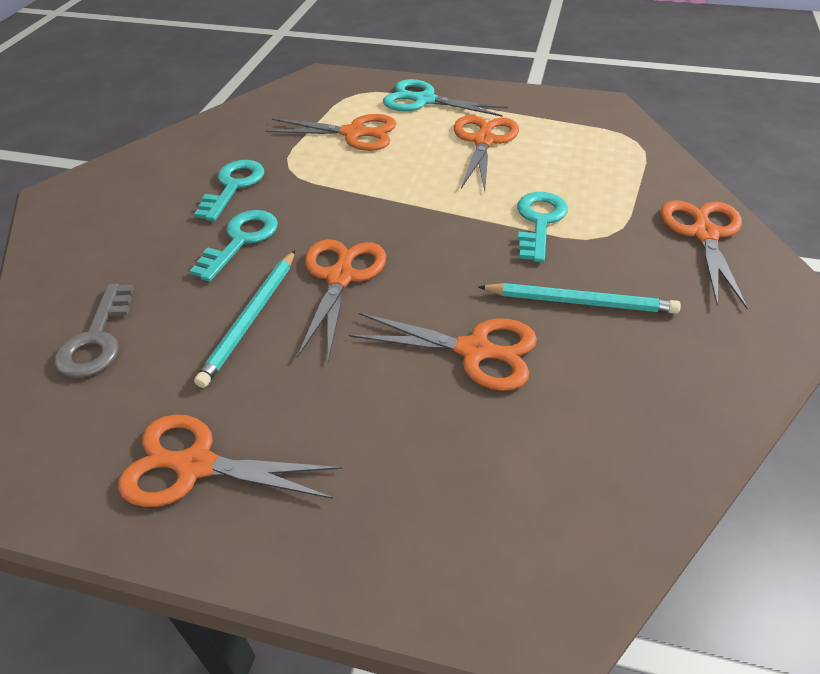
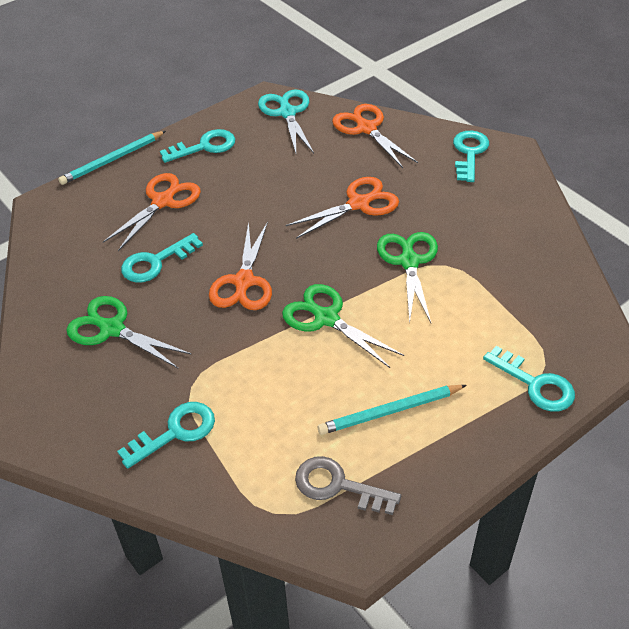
green scissors: 0 -> 3
orange scissors: 6 -> 4
turquoise key: 3 -> 5

